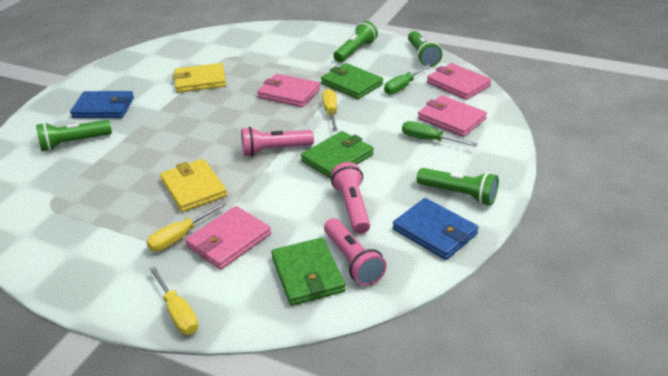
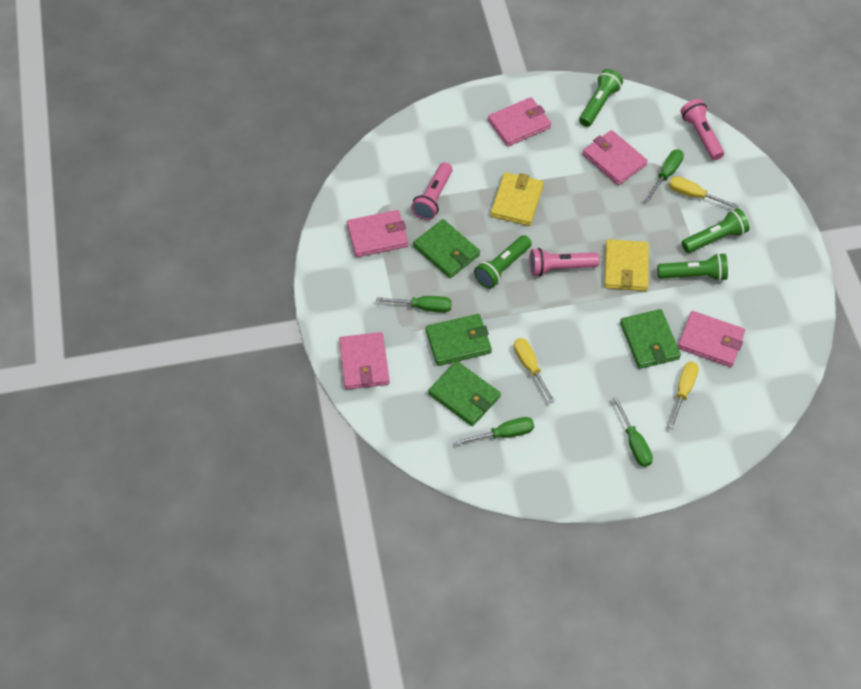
blue wallet: 2 -> 0
green screwdriver: 2 -> 4
green wallet: 3 -> 4
pink wallet: 4 -> 5

